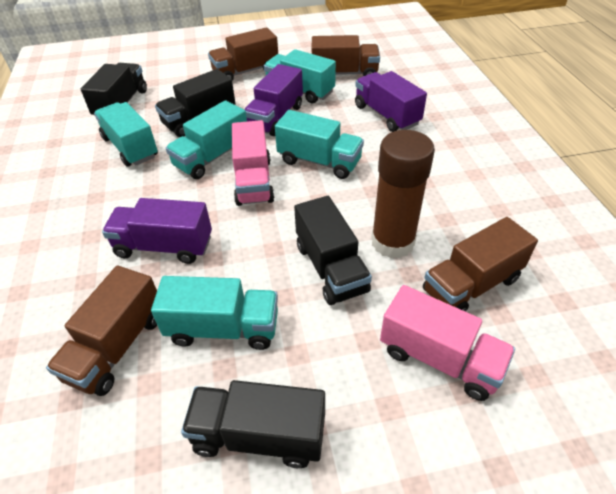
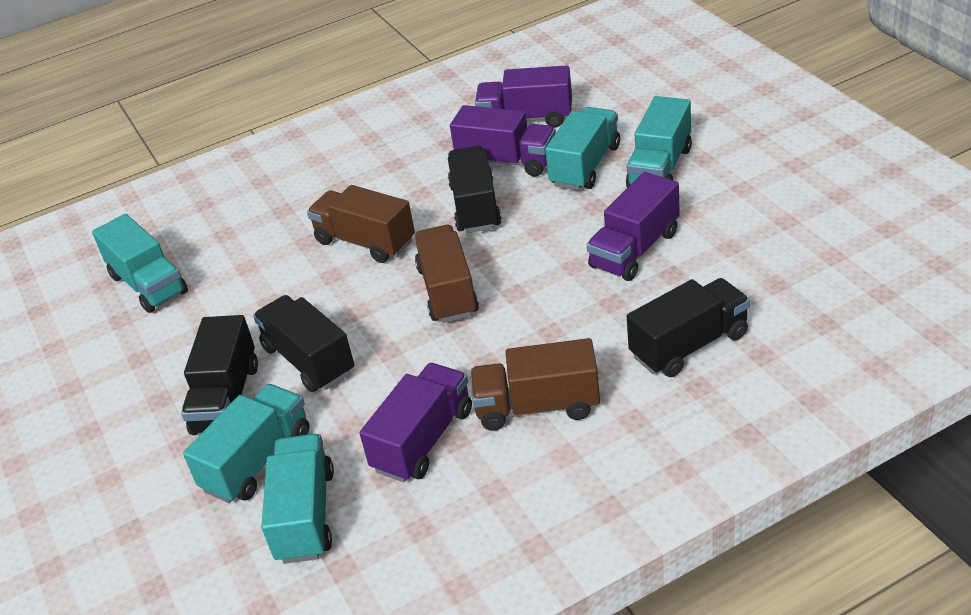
brown glue stick: 1 -> 0
brown truck: 4 -> 3
pink truck: 2 -> 0
purple truck: 3 -> 4

